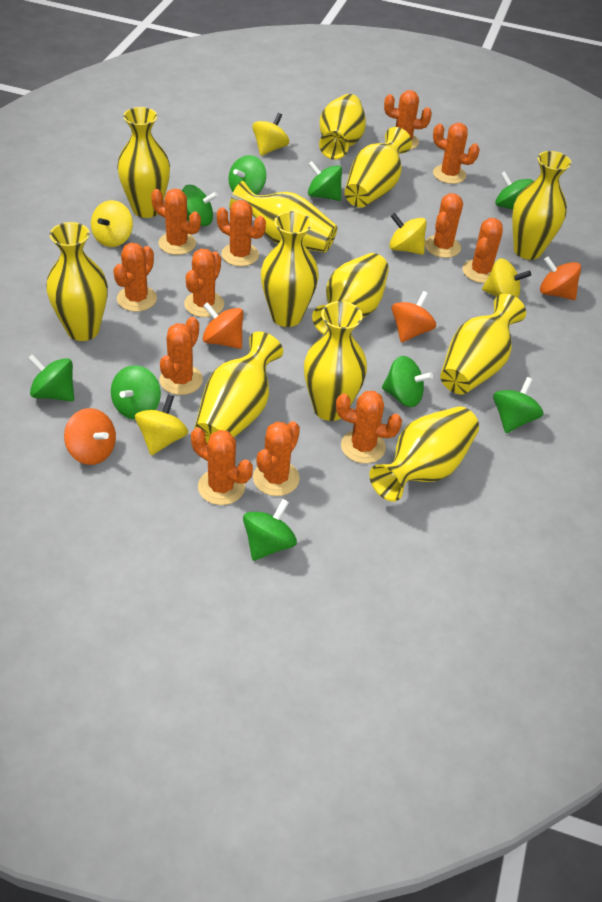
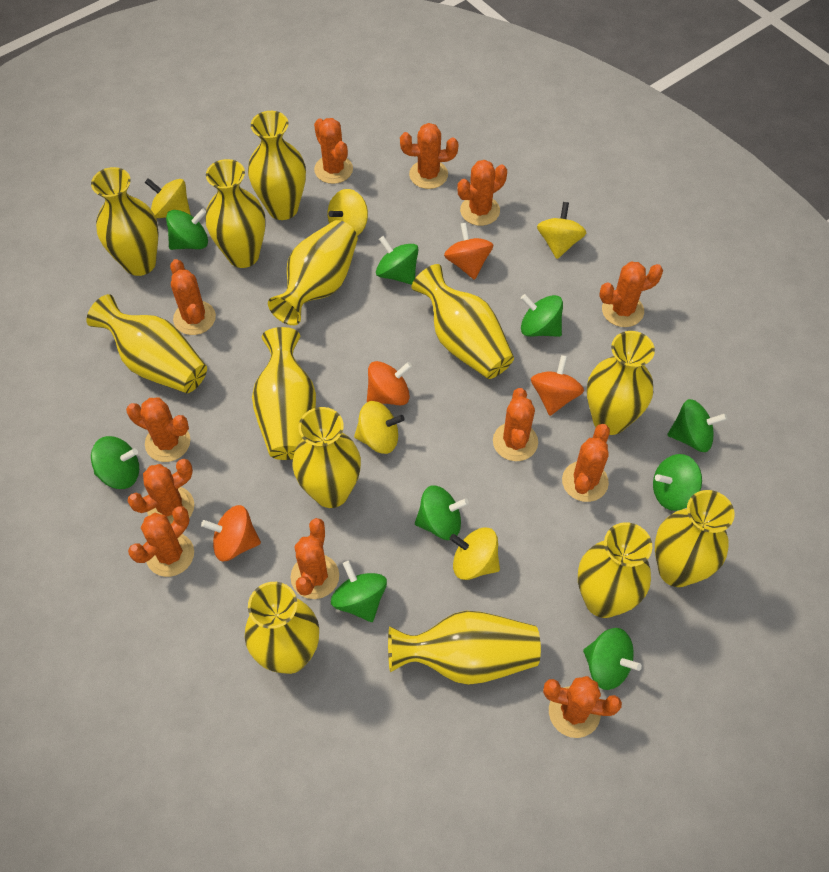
yellow vase: 12 -> 13

